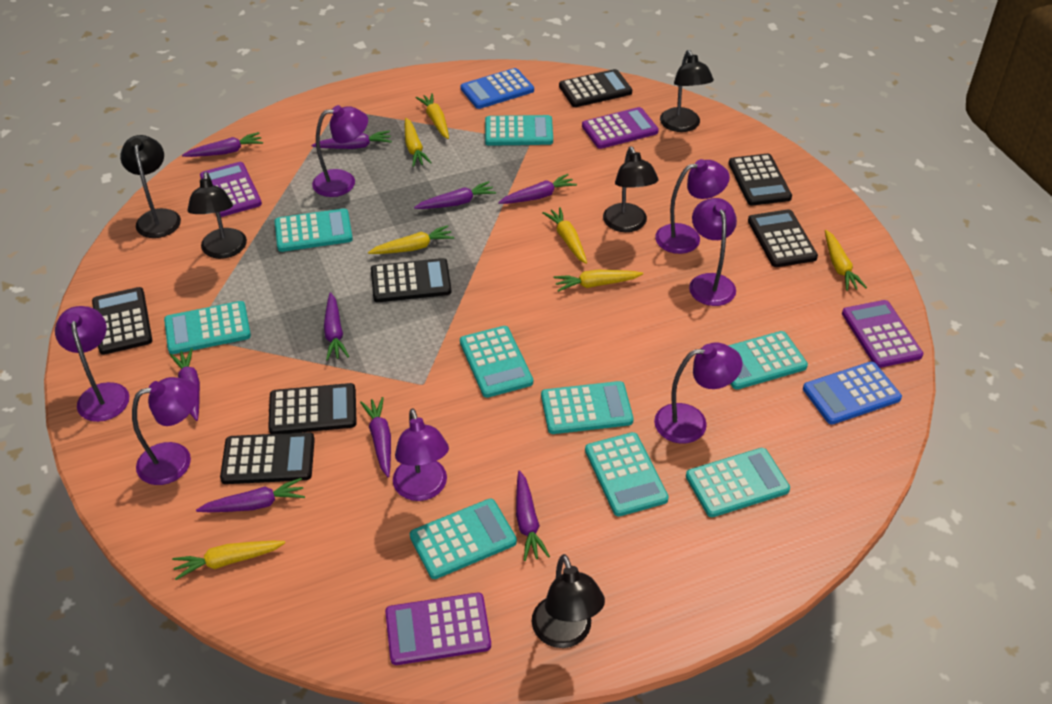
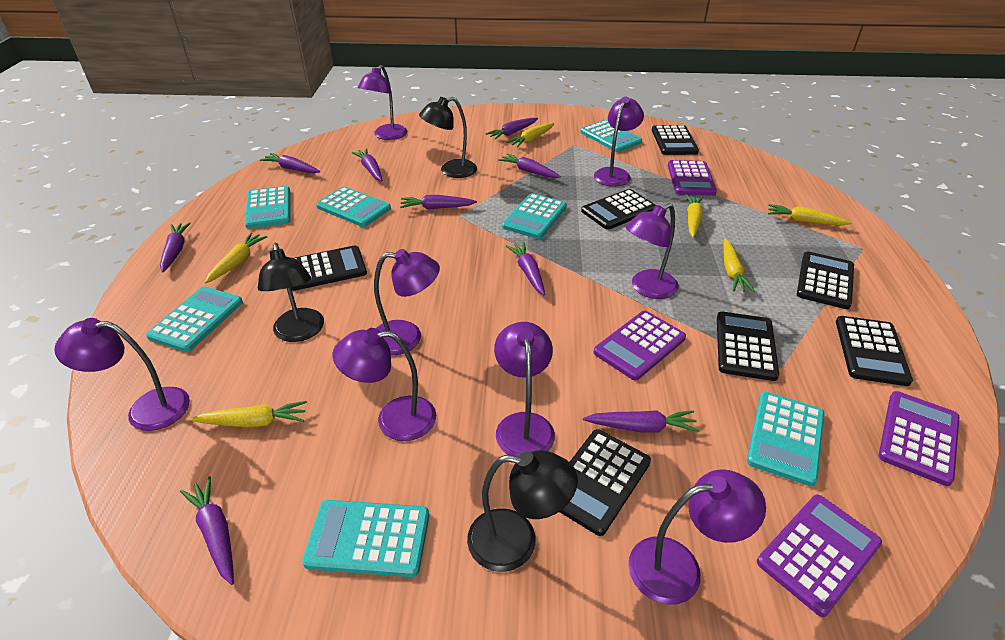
black lamp: 5 -> 3
blue calculator: 2 -> 0
purple lamp: 7 -> 8
turquoise calculator: 9 -> 7
yellow carrot: 7 -> 6

